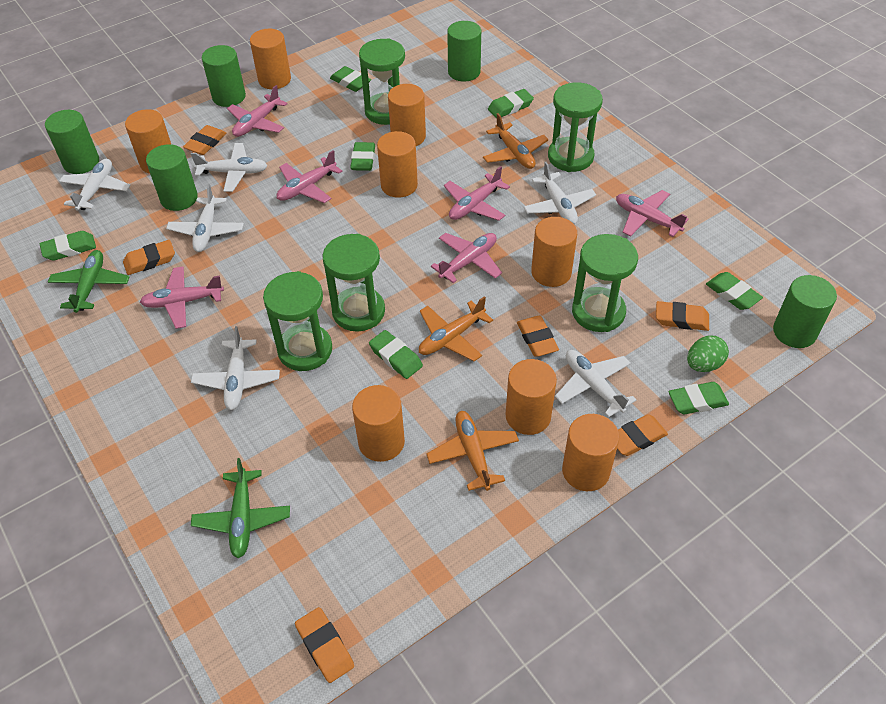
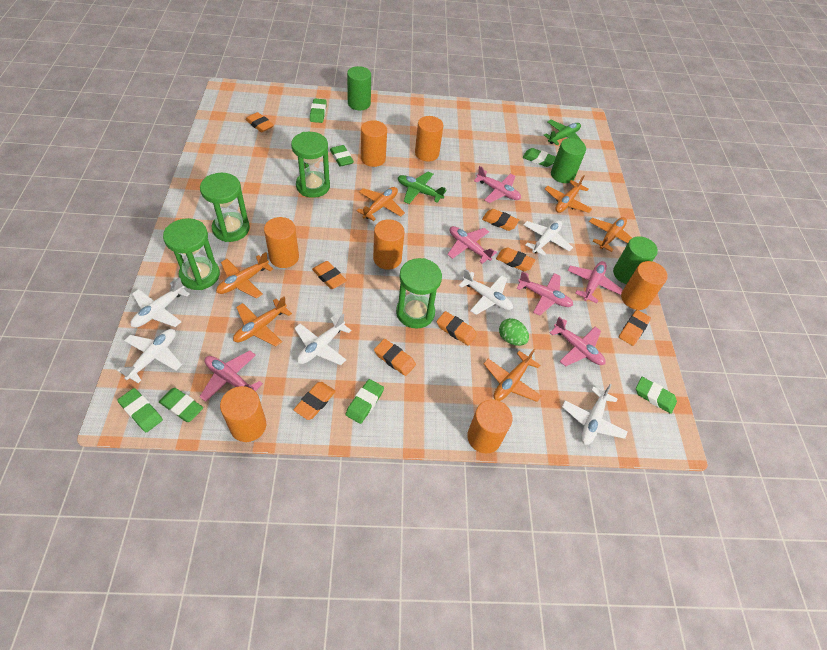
green cylinder: 5 -> 3
green hourglass: 5 -> 4
orange cylinder: 8 -> 7
orange eraser: 6 -> 8
orange plane: 3 -> 6

